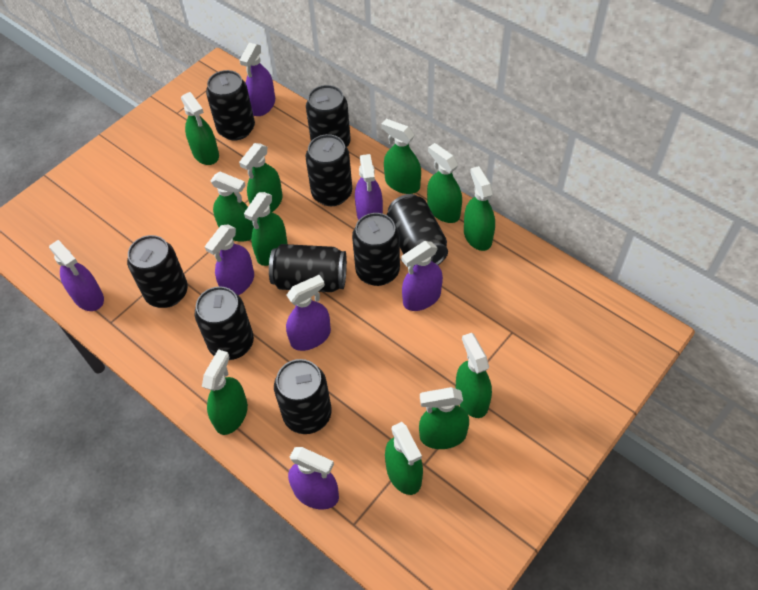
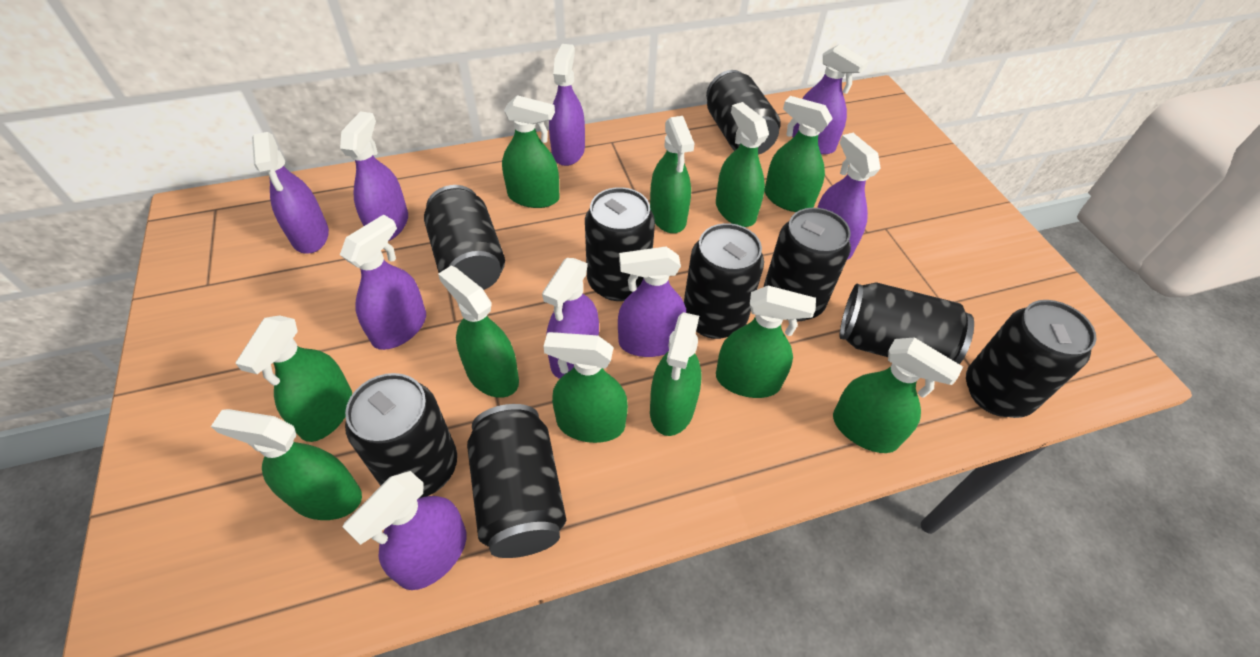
purple spray bottle: 7 -> 9

